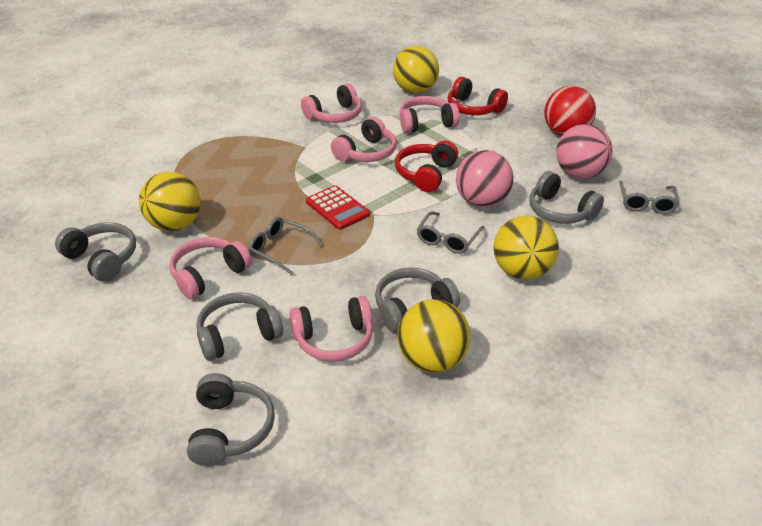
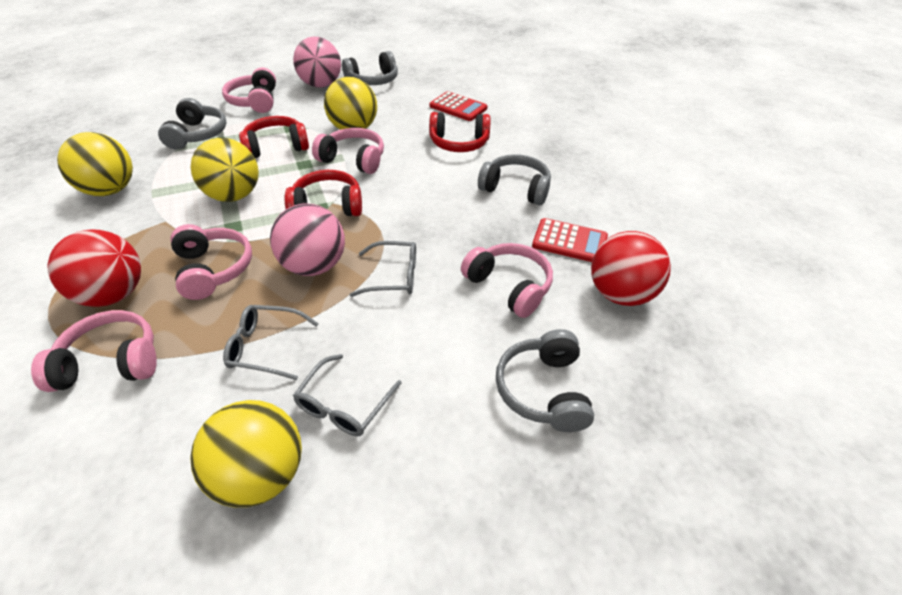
grey headphones: 5 -> 4
red ball: 1 -> 2
red calculator: 1 -> 2
red headphones: 2 -> 3

